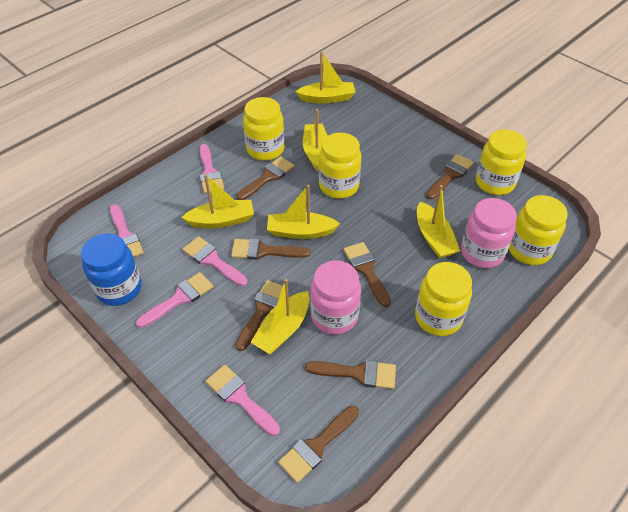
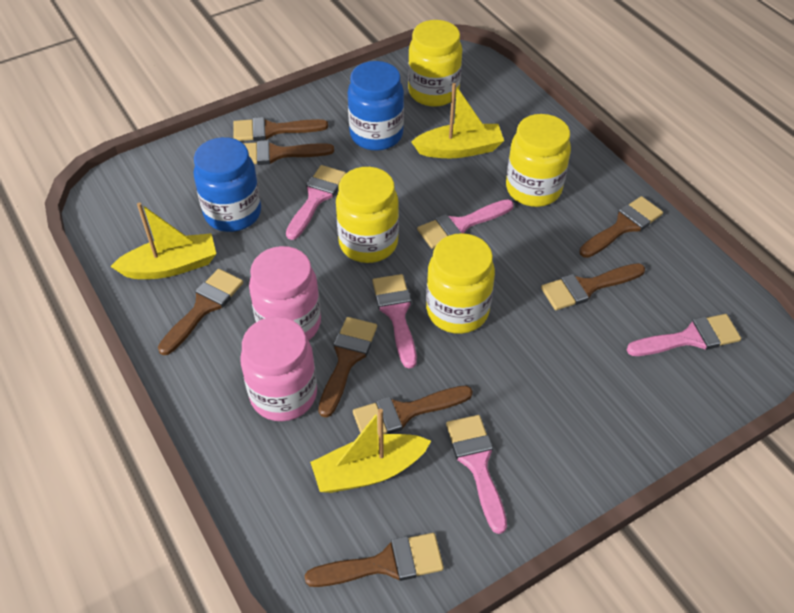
blue jar: 1 -> 2
brown brush: 7 -> 8
yellow boat: 6 -> 3
yellow jar: 5 -> 4

